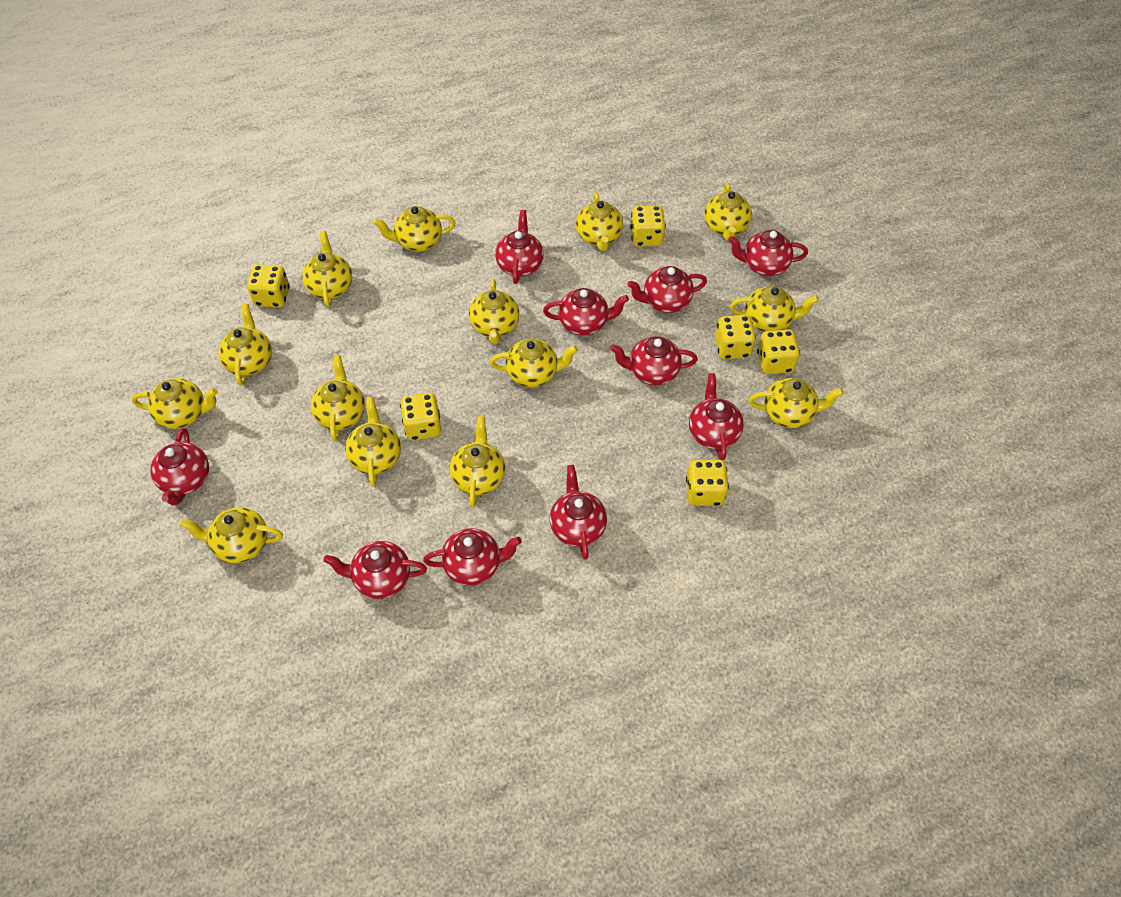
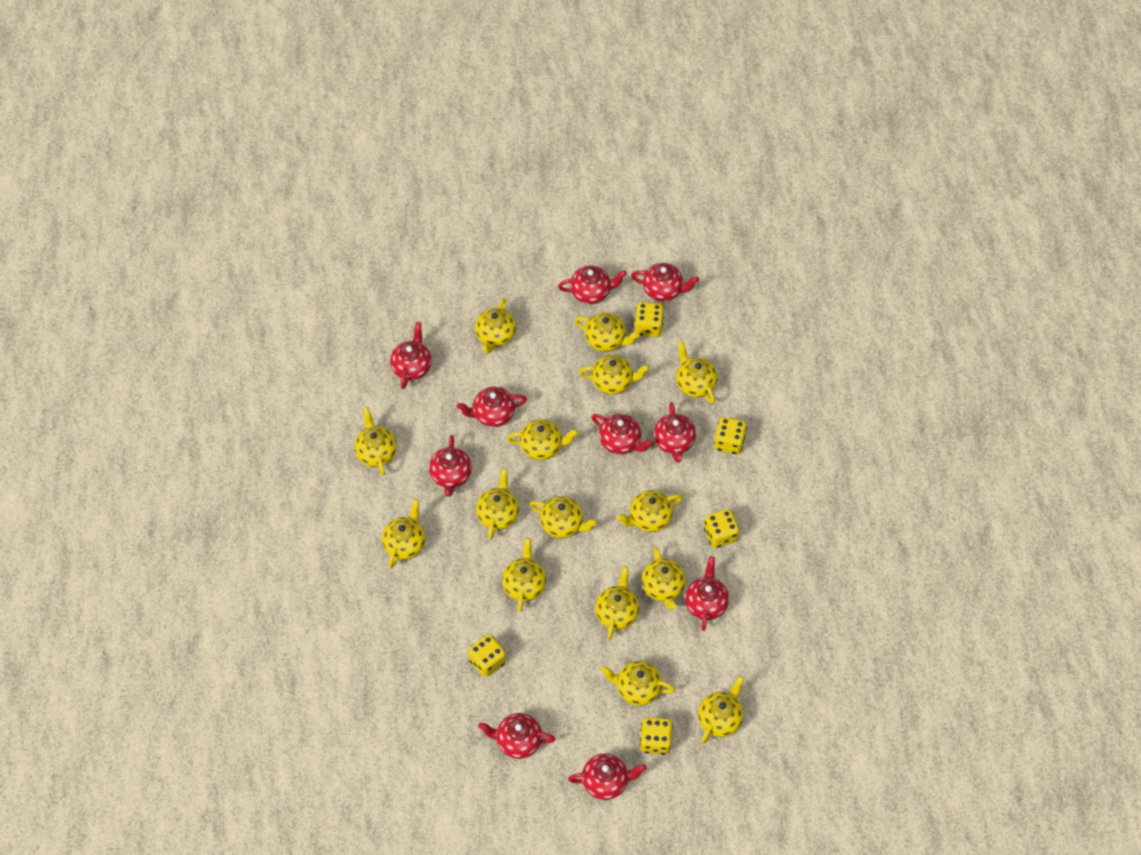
yellow dice: 6 -> 5
yellow teapot: 14 -> 15

